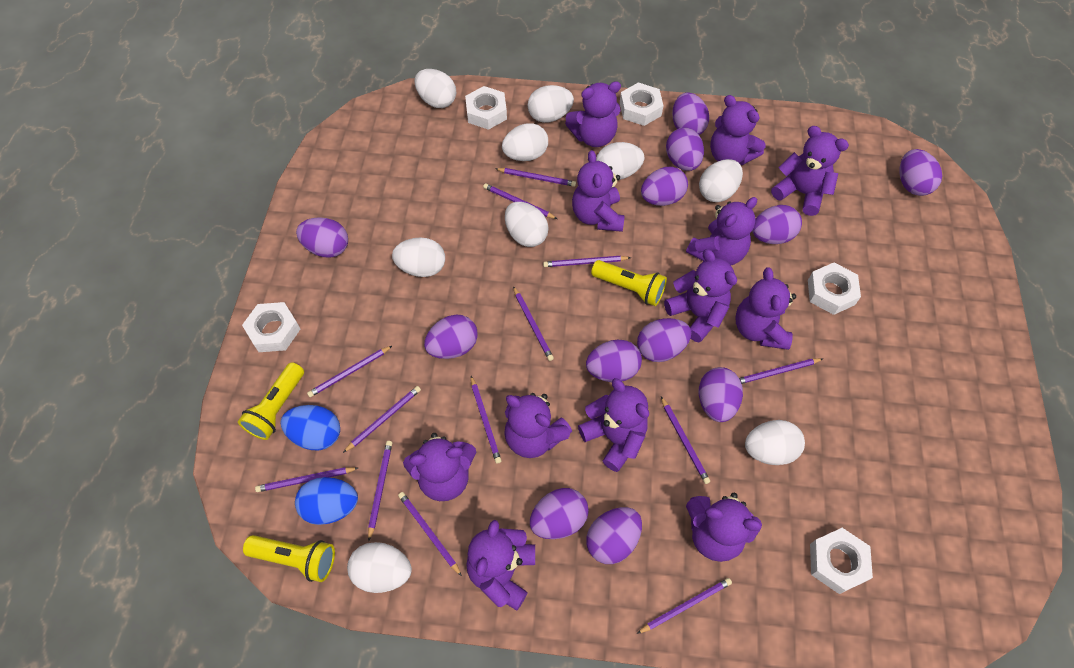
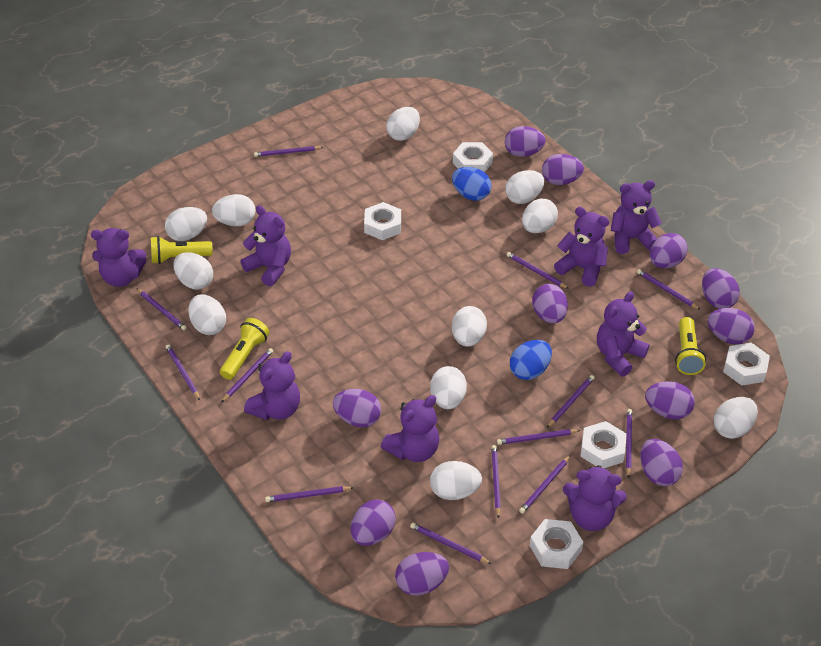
purple egg: 12 -> 11
purple teddy bear: 12 -> 8
white egg: 9 -> 11

